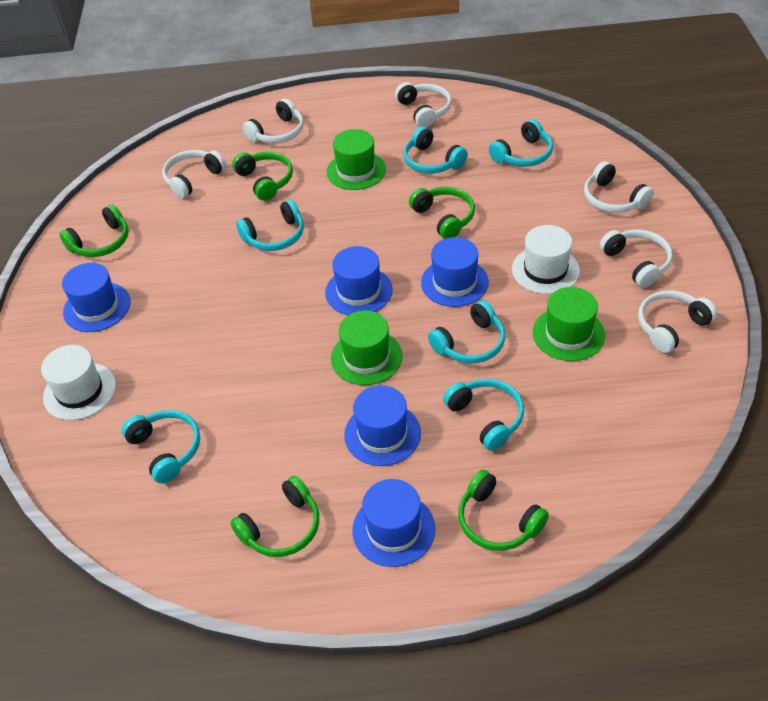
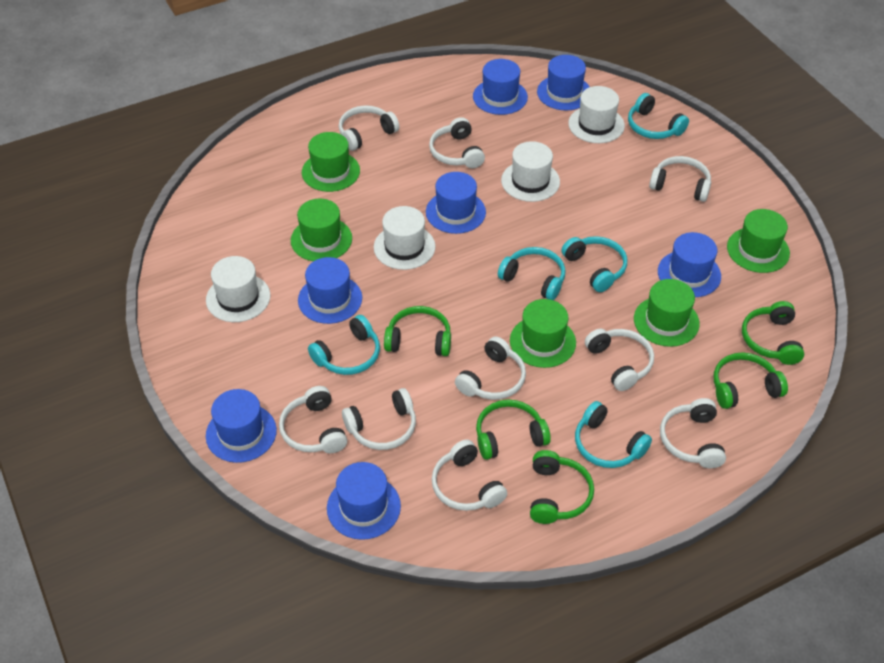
blue hat: 5 -> 7
green hat: 3 -> 5
turquoise headphones: 6 -> 5
white hat: 2 -> 4
white headphones: 6 -> 9

